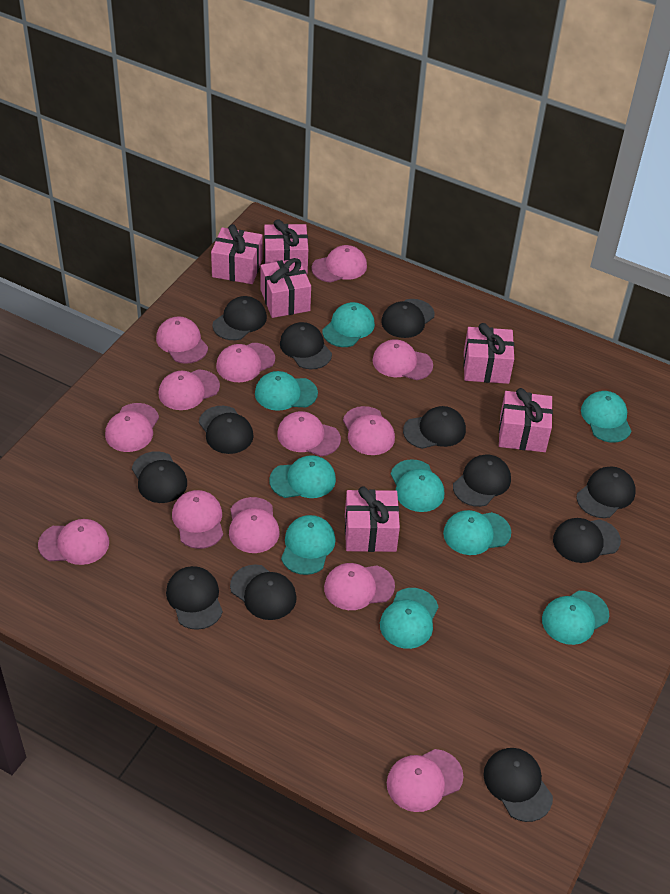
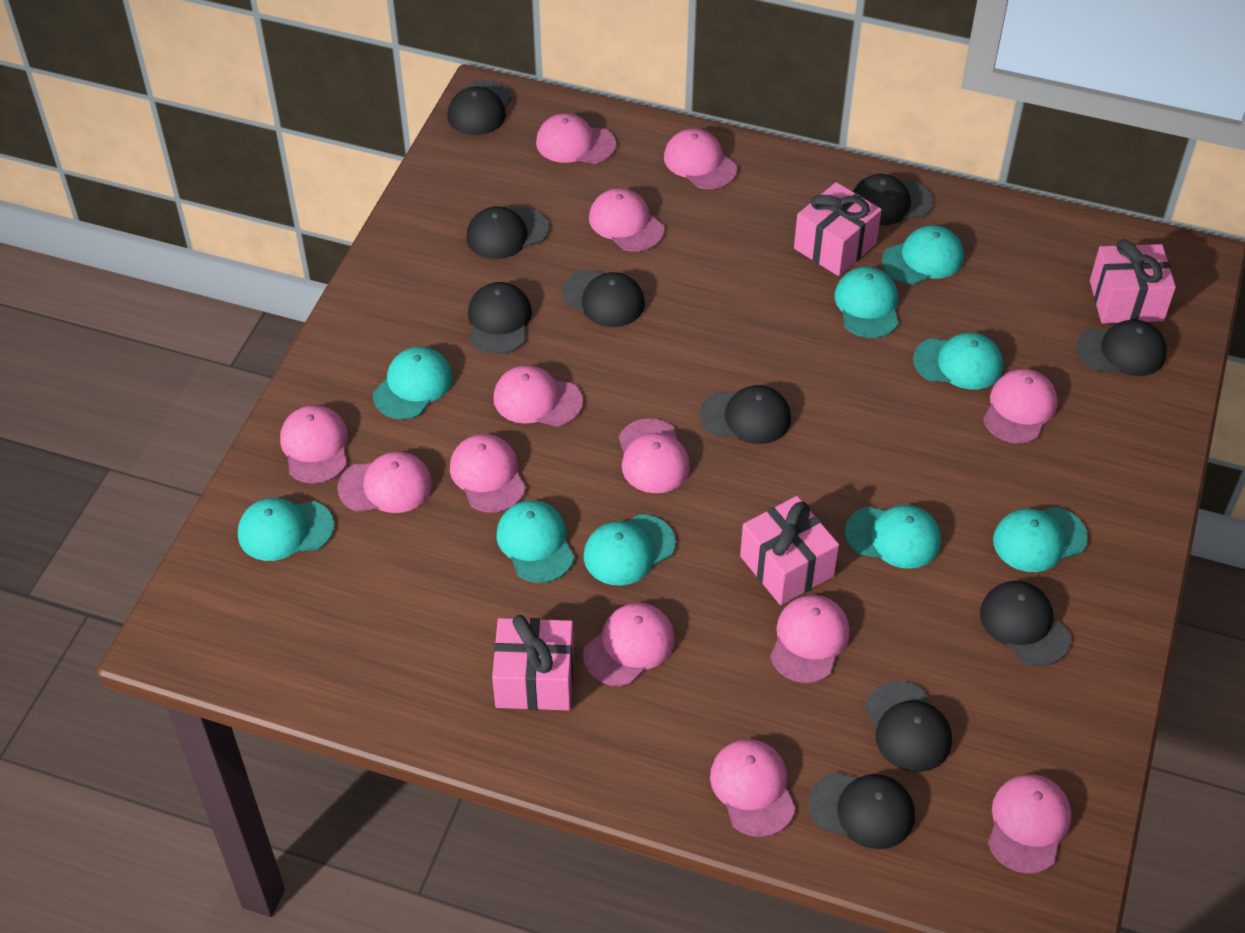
black cap: 12 -> 10
pink gift: 6 -> 4

